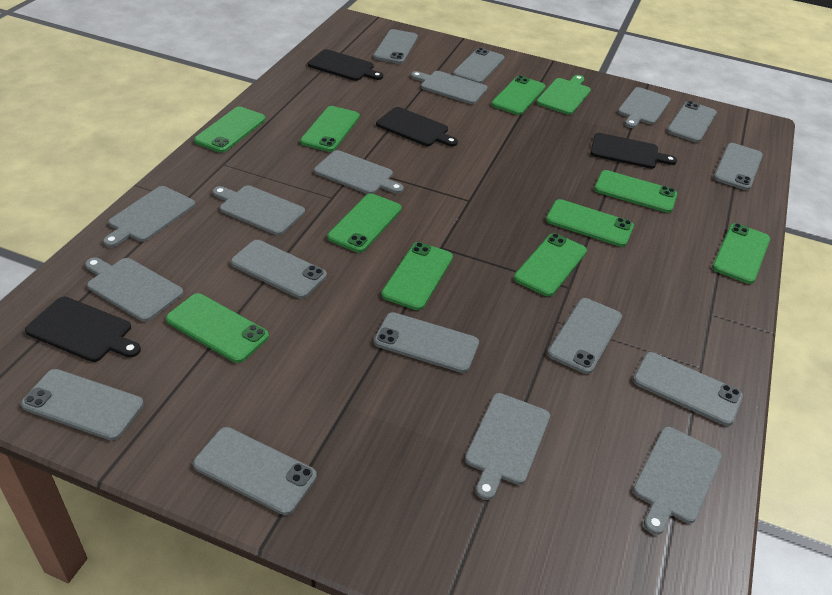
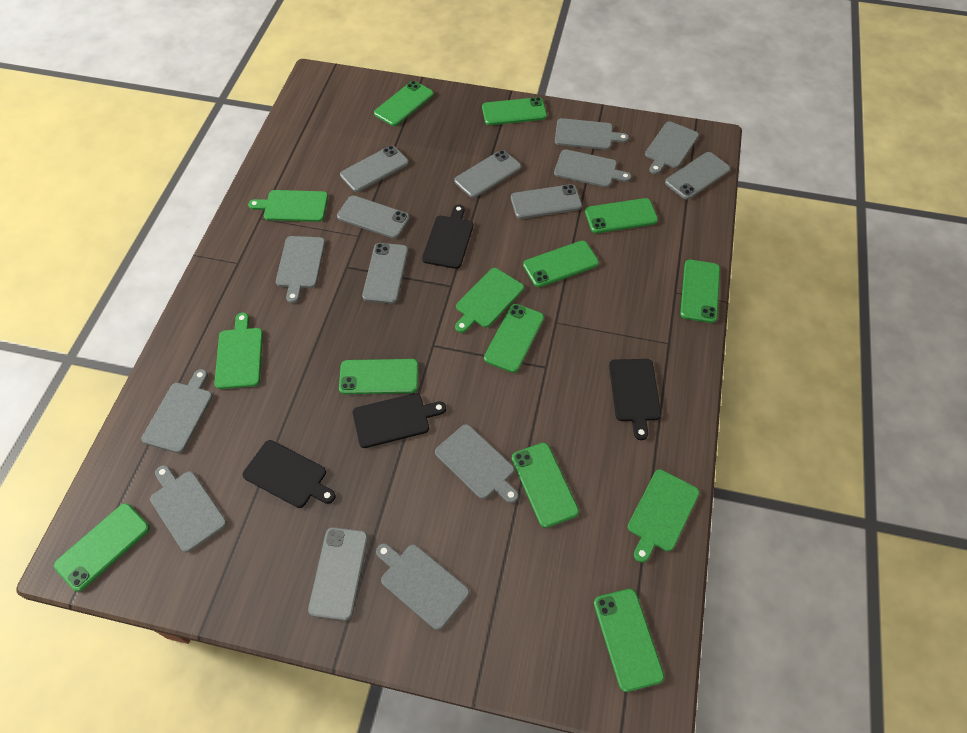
green cutting board: 1 -> 4
grey phone: 10 -> 7

